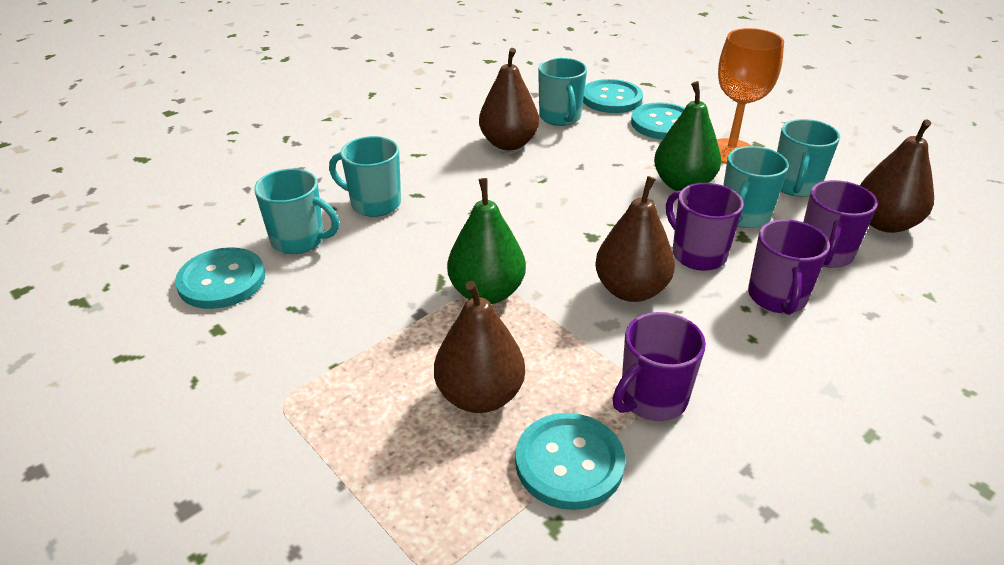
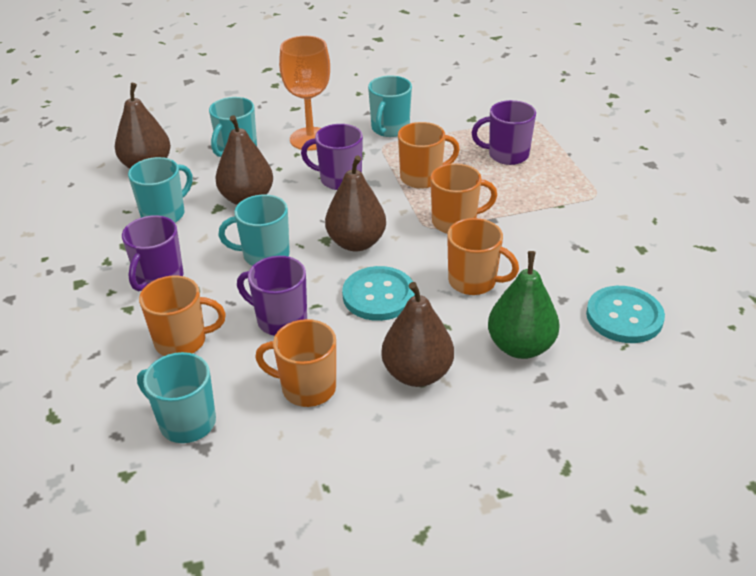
green pear: 2 -> 1
orange mug: 0 -> 5
turquoise button: 4 -> 2

